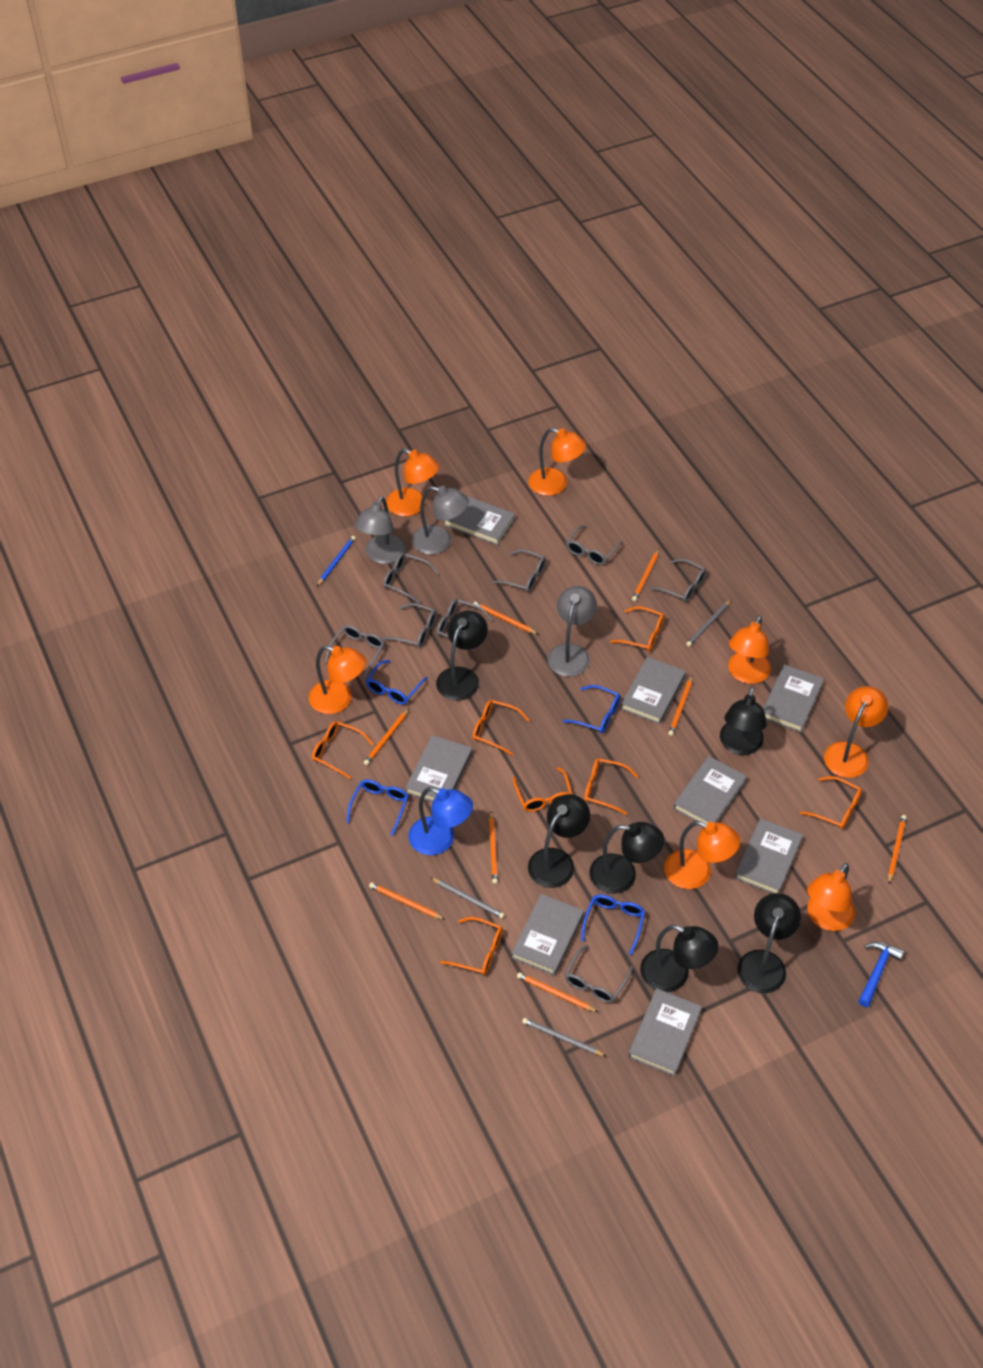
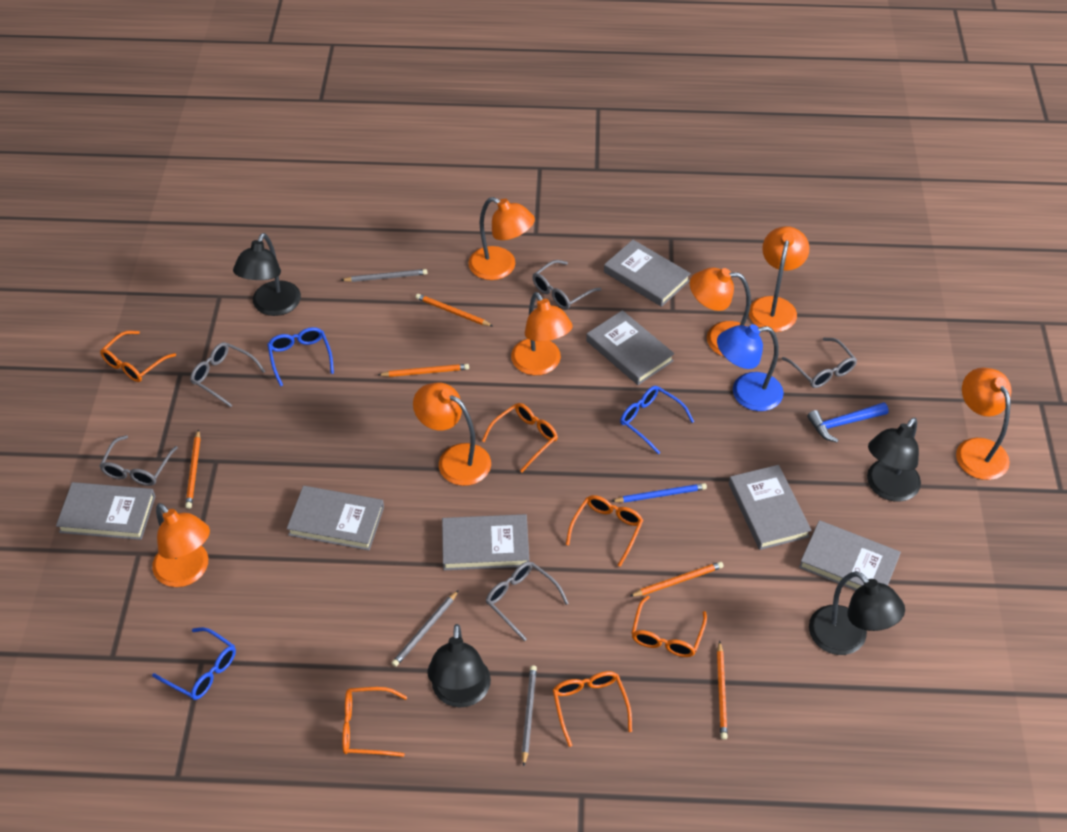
black lamp: 6 -> 4
blue glasses: 4 -> 3
grey book: 8 -> 7
grey glasses: 8 -> 5
grey lamp: 3 -> 0
orange glasses: 7 -> 6
orange pencil: 8 -> 5

